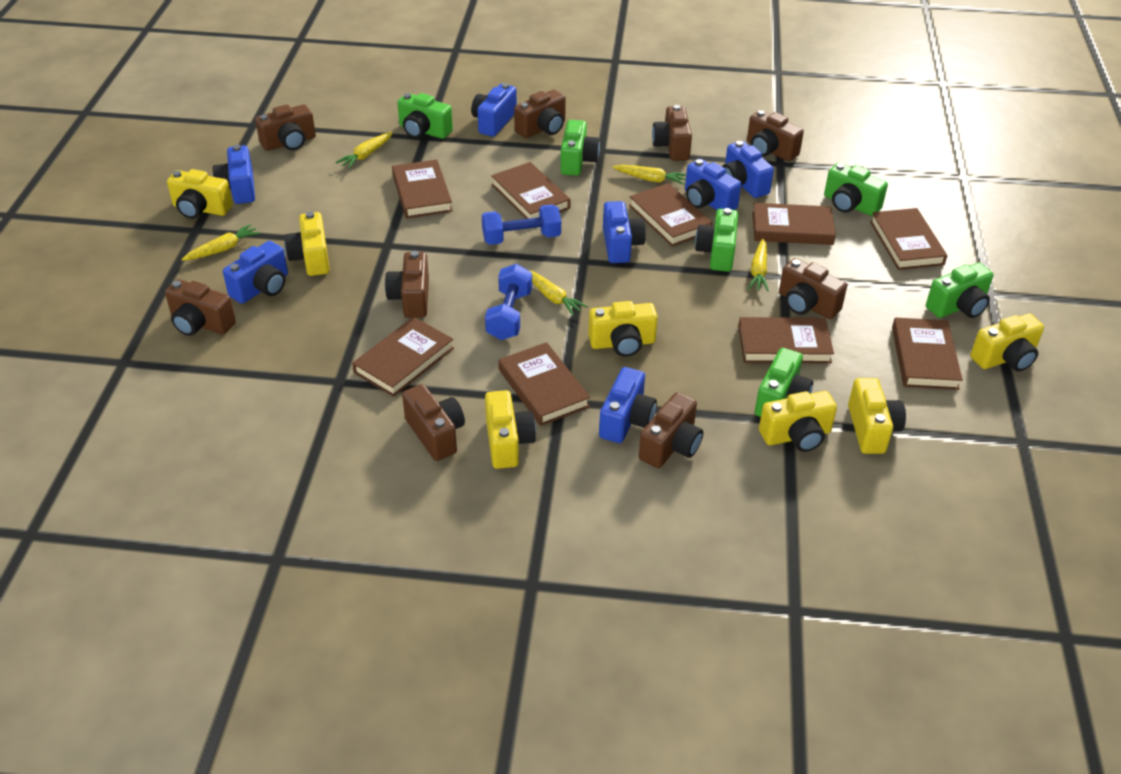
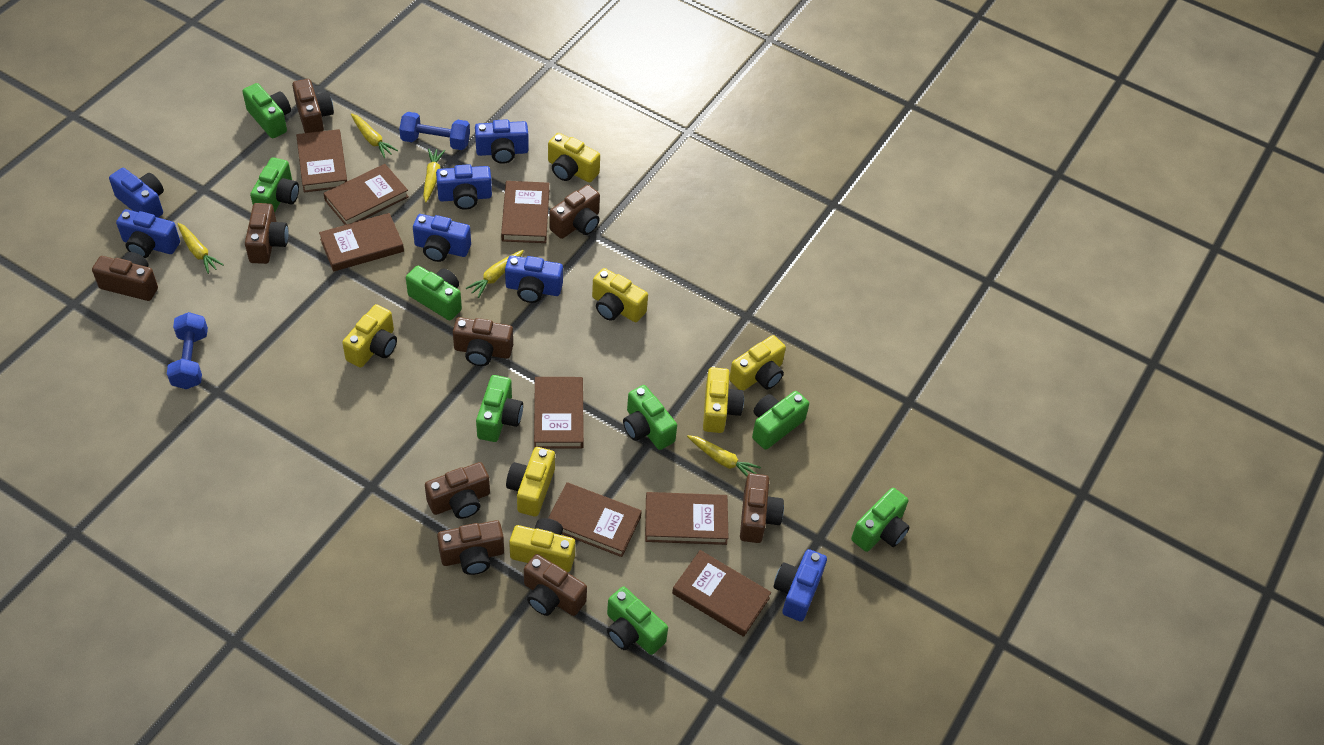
brown book: 9 -> 8
green camera: 6 -> 8

